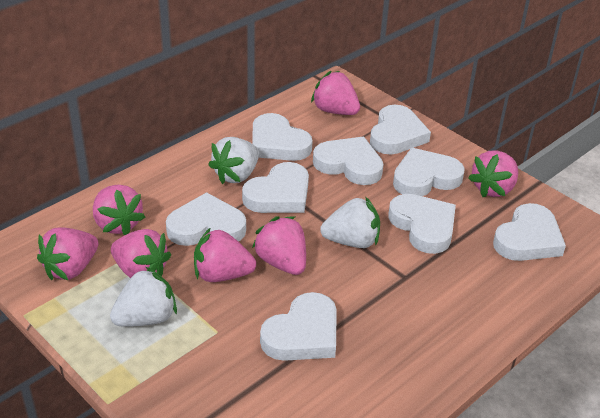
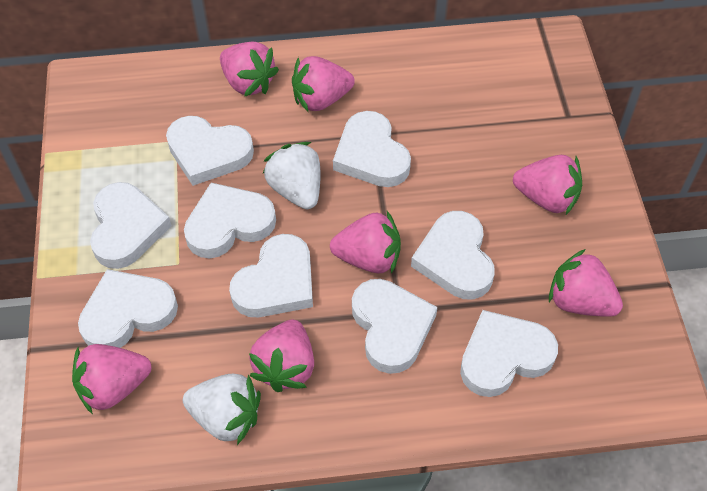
white strawberry: 3 -> 2

